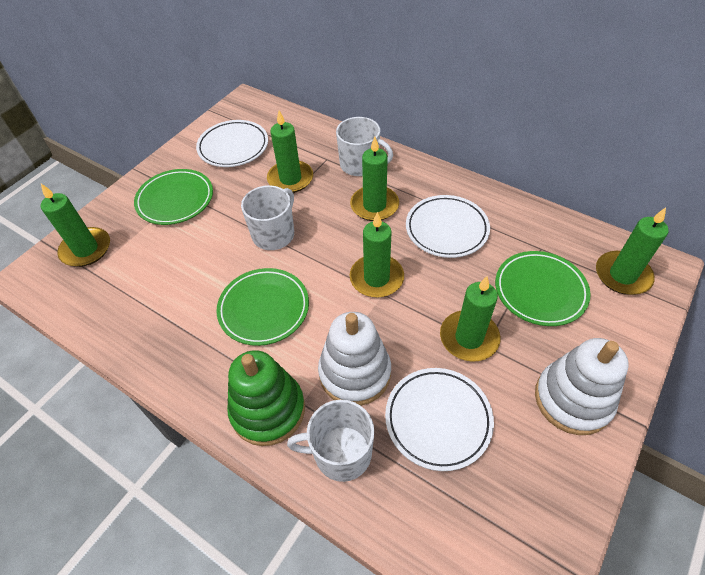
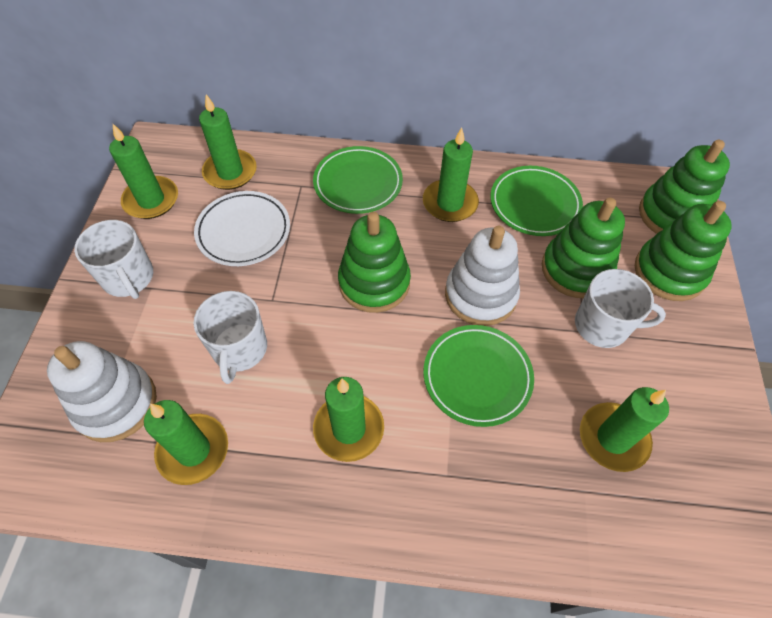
green stacking toy: 1 -> 4
white plate: 3 -> 1

